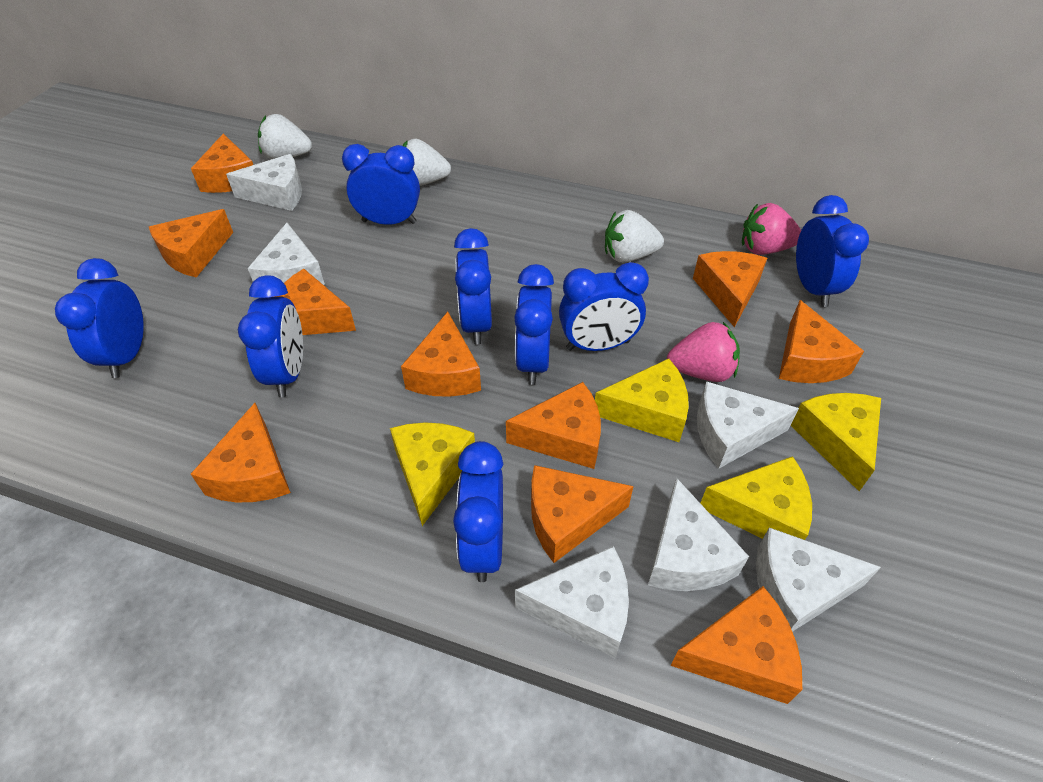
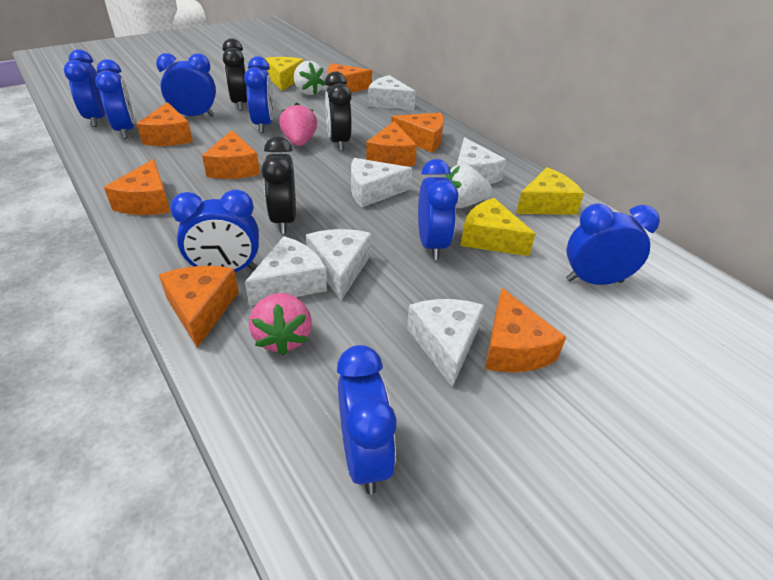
black clock: 0 -> 3
orange cheese: 10 -> 8
white strawberry: 3 -> 2
yellow cheese: 4 -> 3

